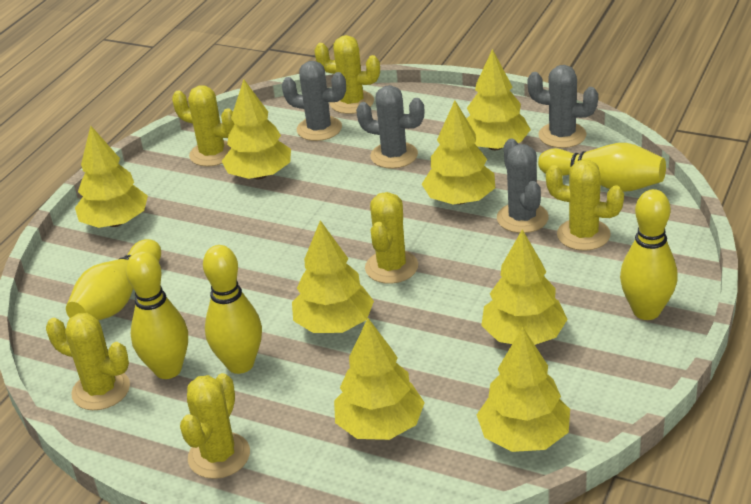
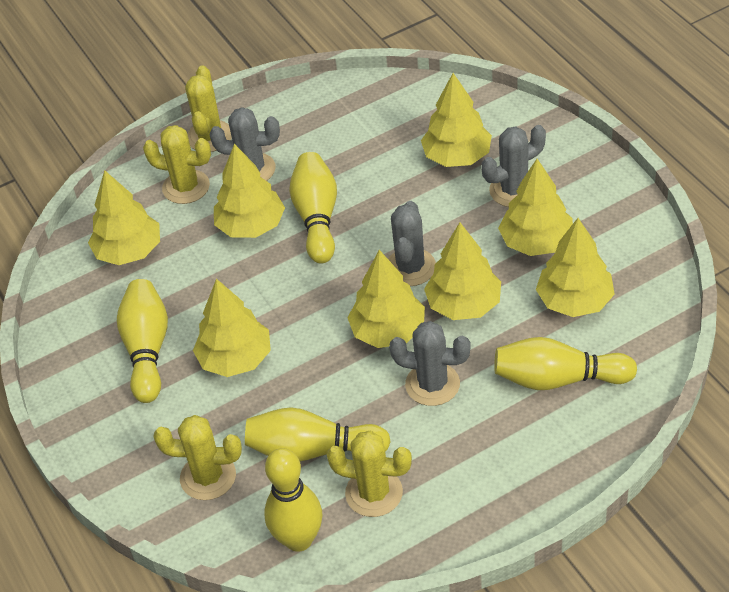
yellow cactus: 6 -> 4

